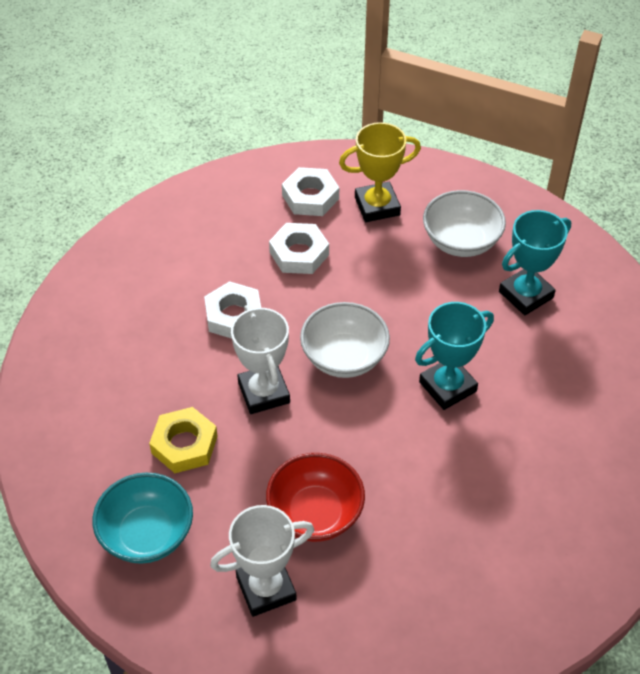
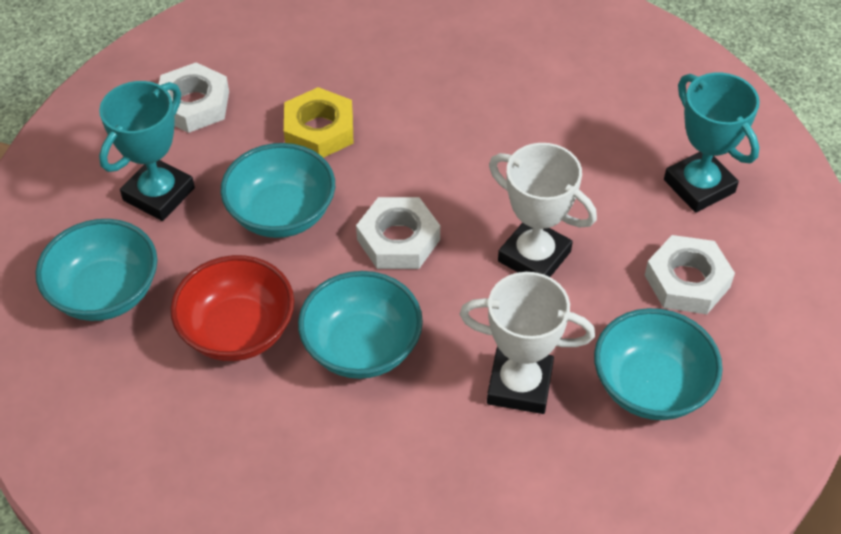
turquoise bowl: 1 -> 4
white bowl: 2 -> 0
yellow trophy: 1 -> 0

